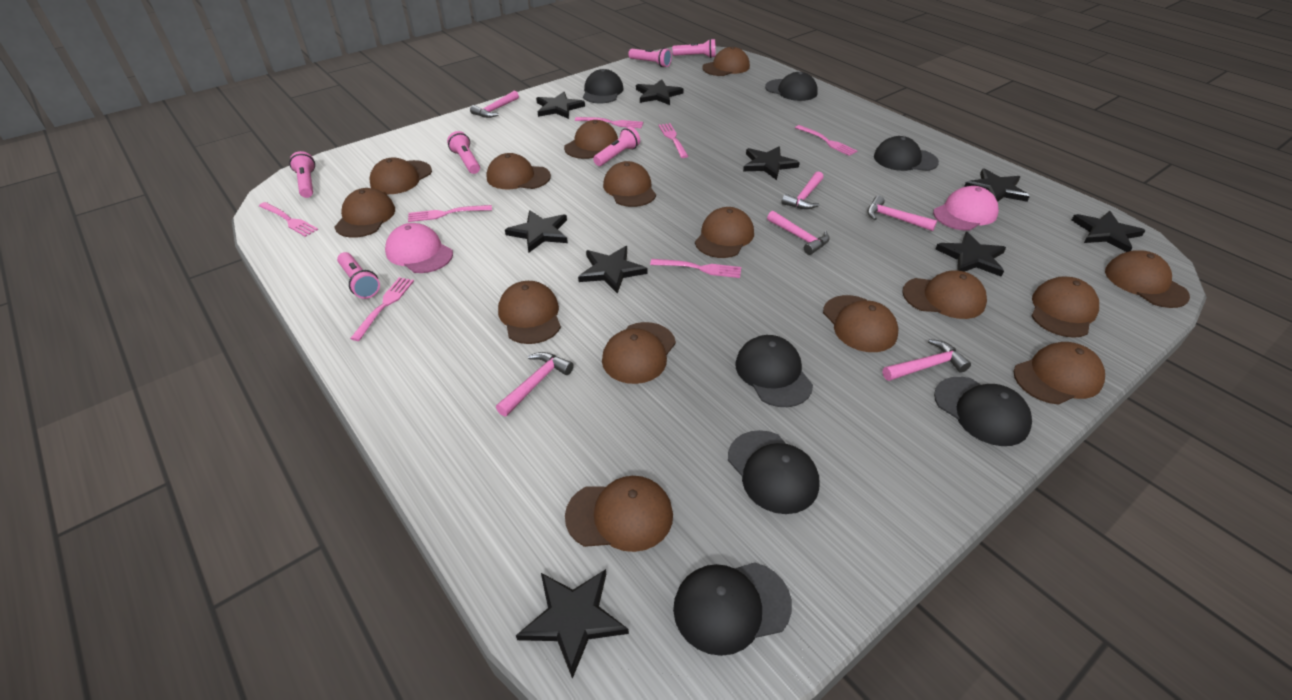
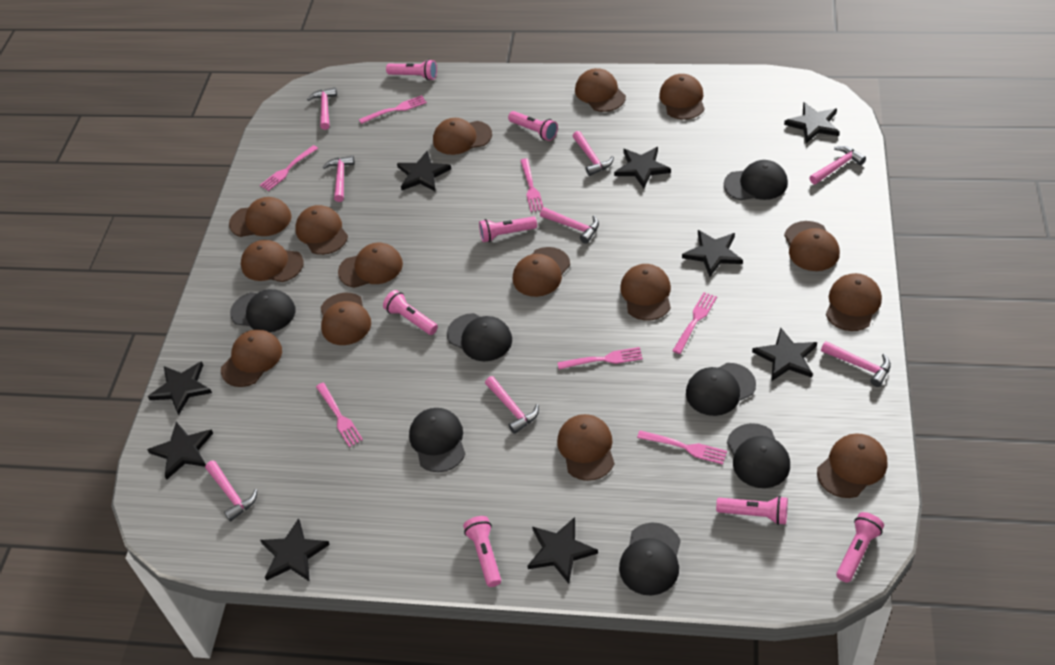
pink cap: 2 -> 0
pink flashlight: 6 -> 7
pink hammer: 6 -> 8

